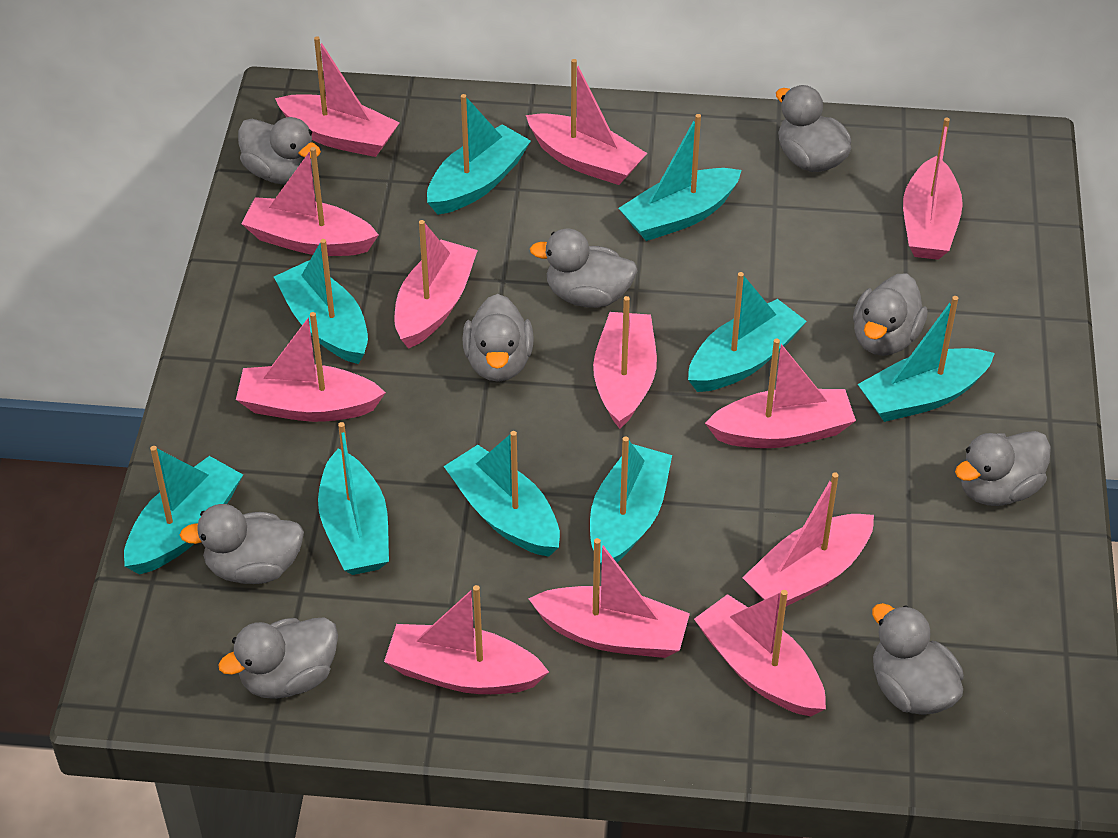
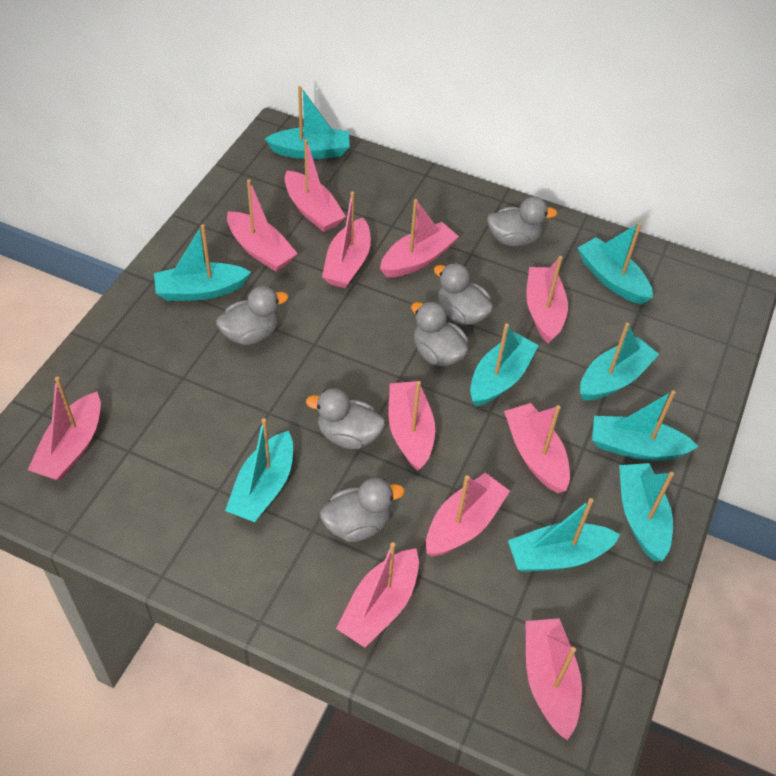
grey duck: 9 -> 6
pink boat: 12 -> 11

